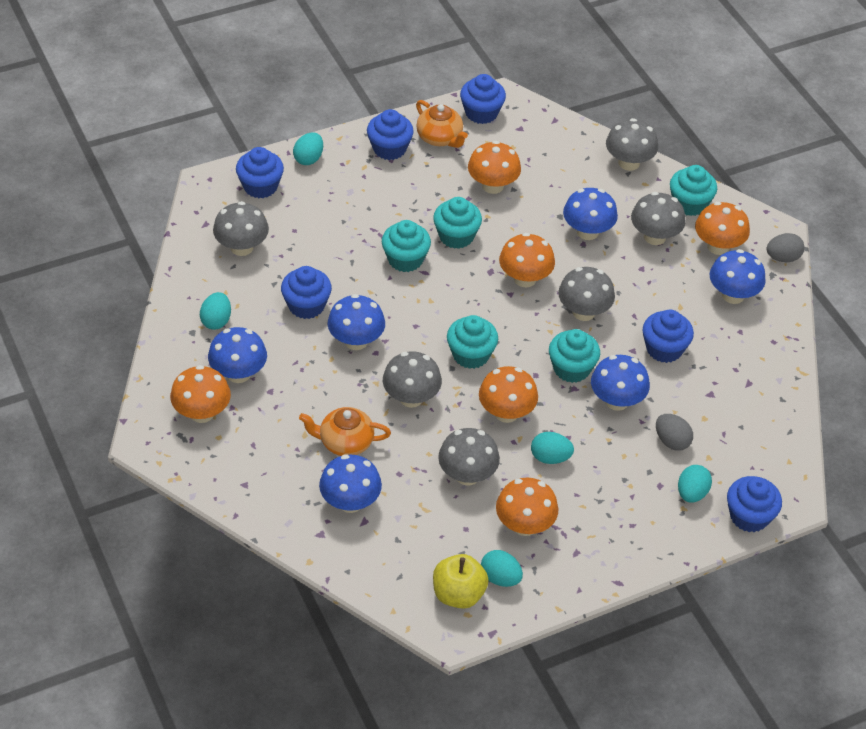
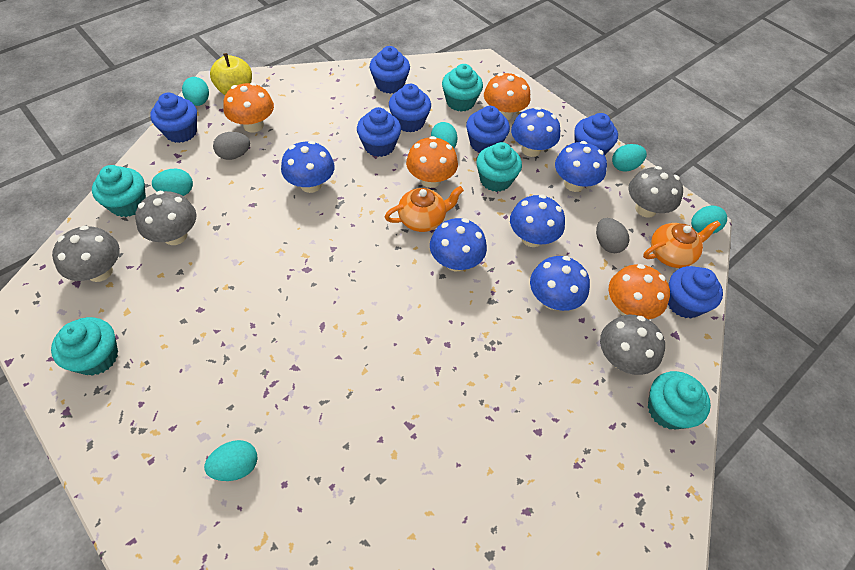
blue cupcake: 6 -> 7
grey mushroom: 6 -> 4
orange mushroom: 6 -> 4
turquoise egg: 5 -> 6

